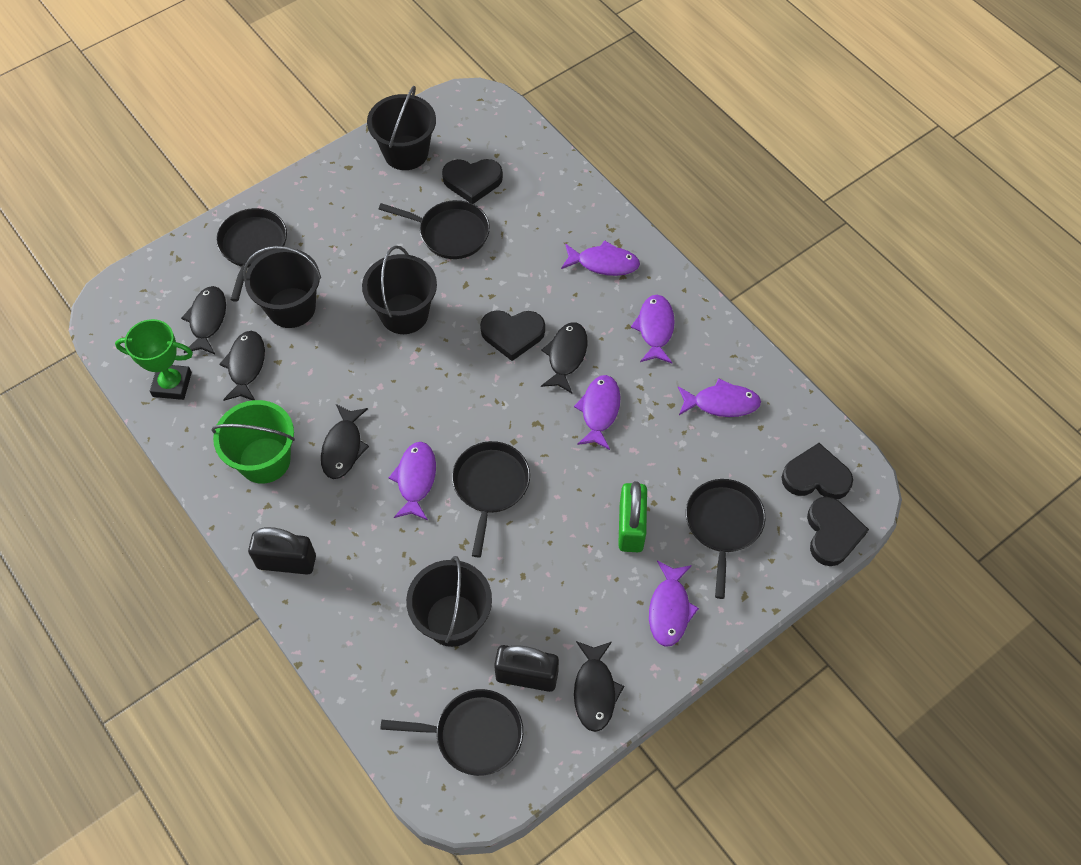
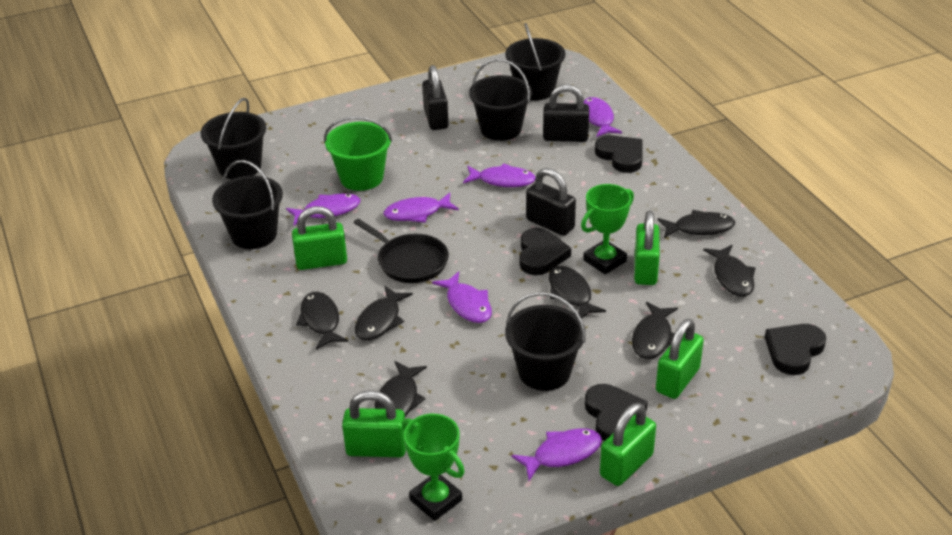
black bucket: 4 -> 5
black fish: 5 -> 7
black padlock: 2 -> 3
black pan: 5 -> 1
green padlock: 1 -> 5
green trophy: 1 -> 2

